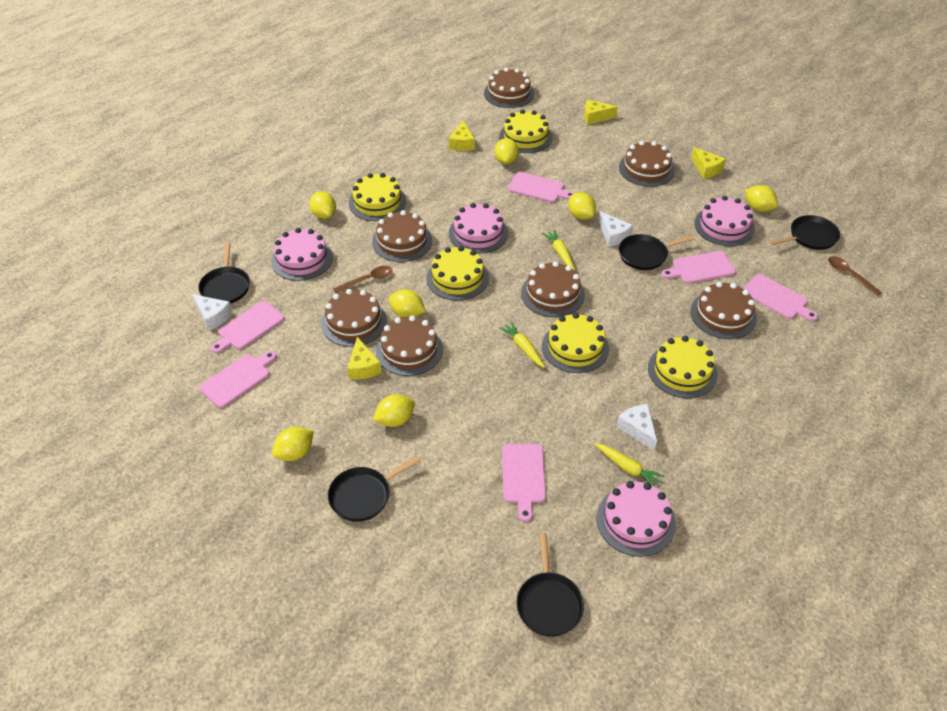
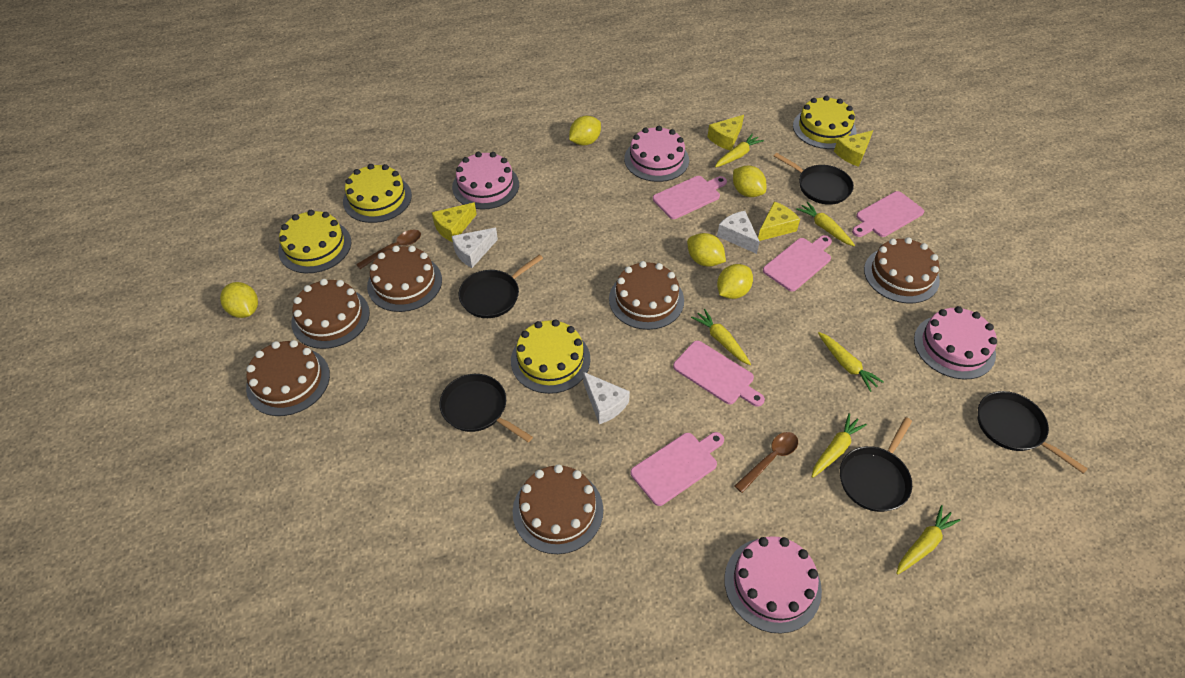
brown cake: 7 -> 6
pink cutting board: 6 -> 5
yellow cake: 5 -> 4
yellow carrot: 3 -> 6
yellow lemon: 7 -> 5

